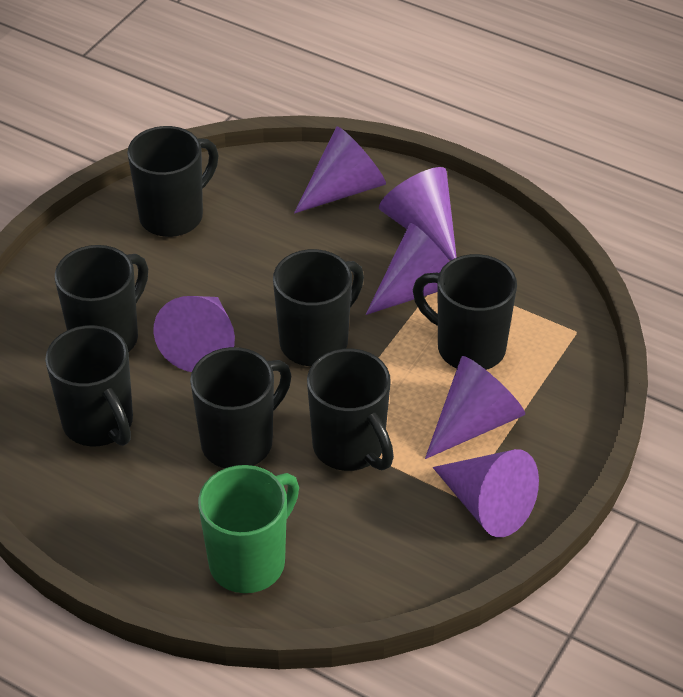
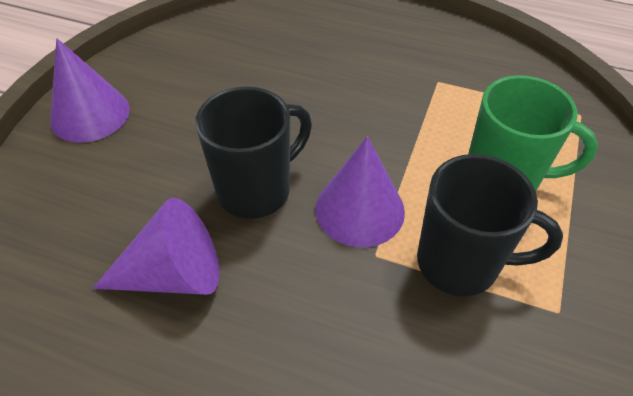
black mug: 7 -> 2
purple cone: 6 -> 3

